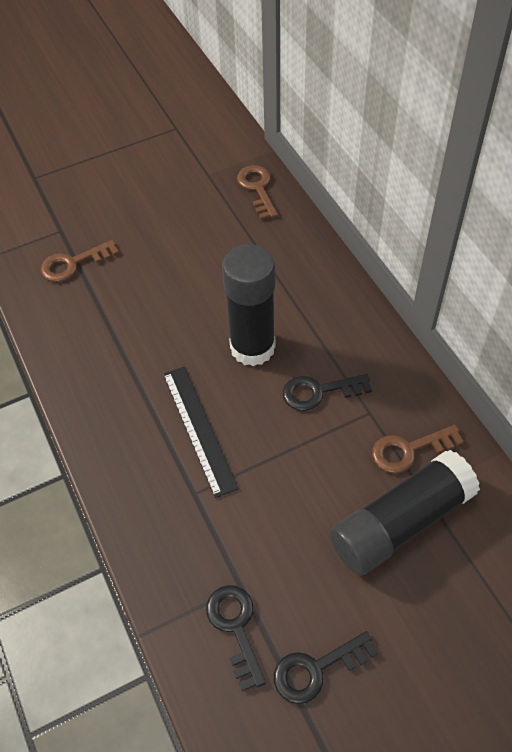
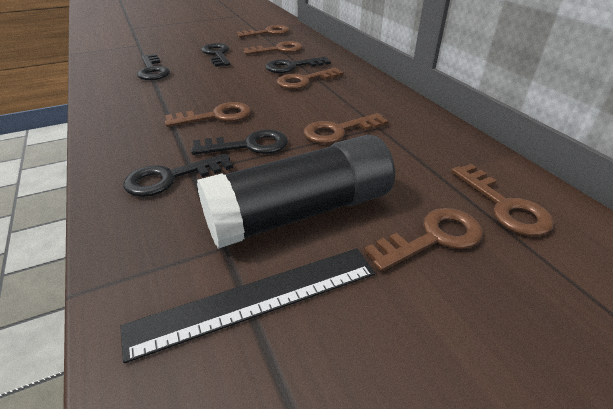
black glue stick: 2 -> 1
black key: 3 -> 5
brown key: 3 -> 7

